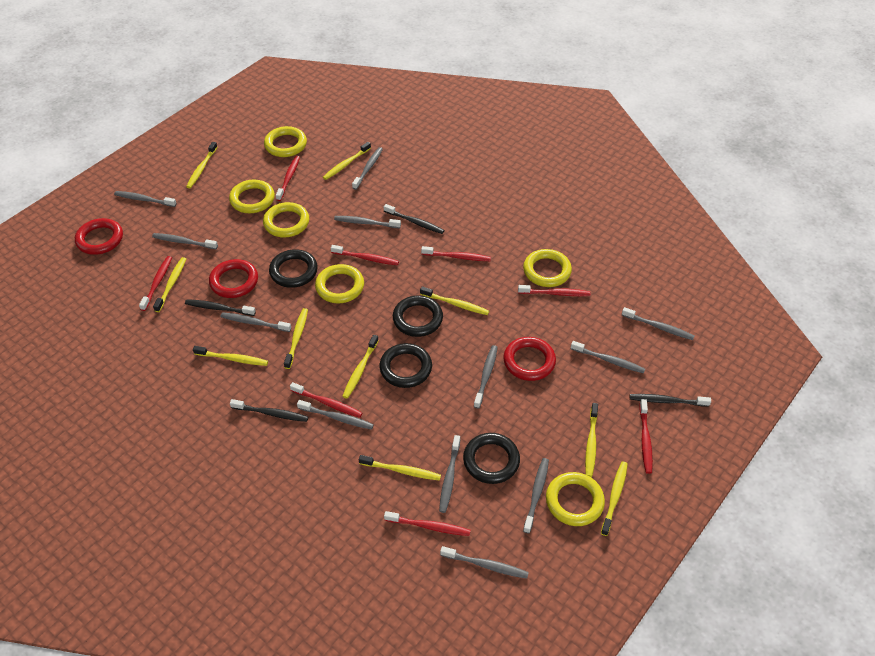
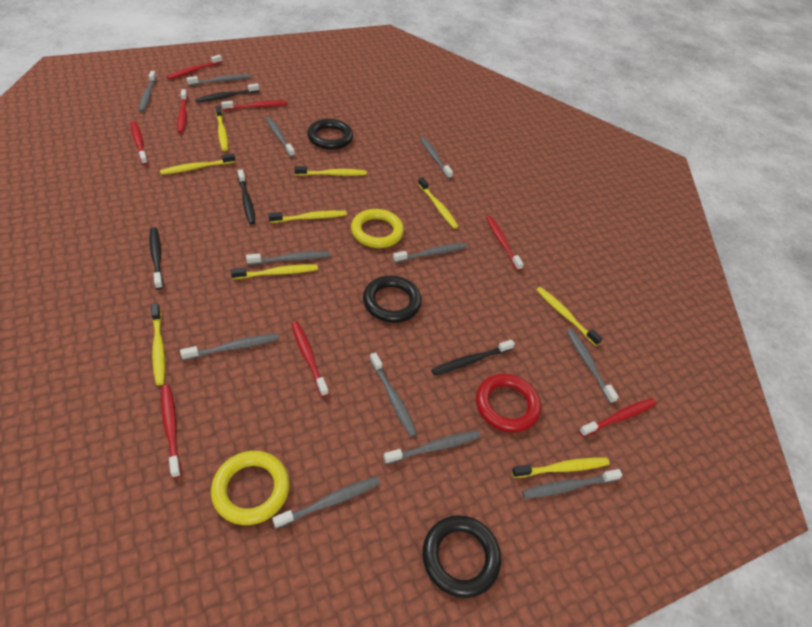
black ring: 4 -> 3
red ring: 3 -> 1
yellow ring: 6 -> 2
yellow toothbrush: 10 -> 9

